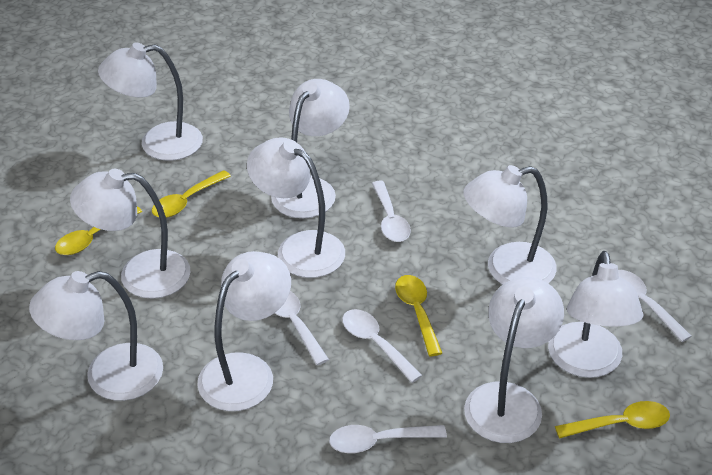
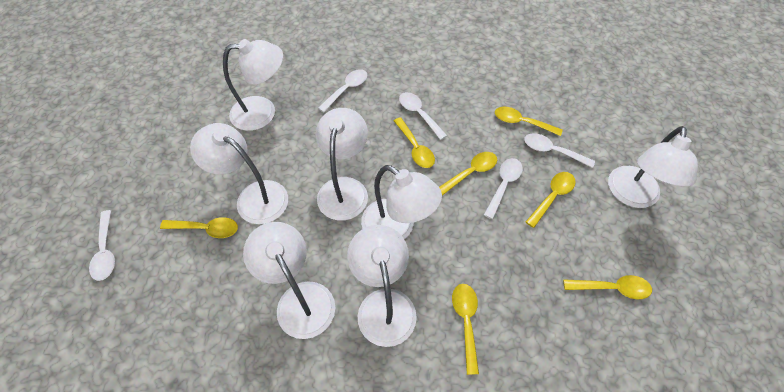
white lamp: 9 -> 7
yellow spoon: 4 -> 7

